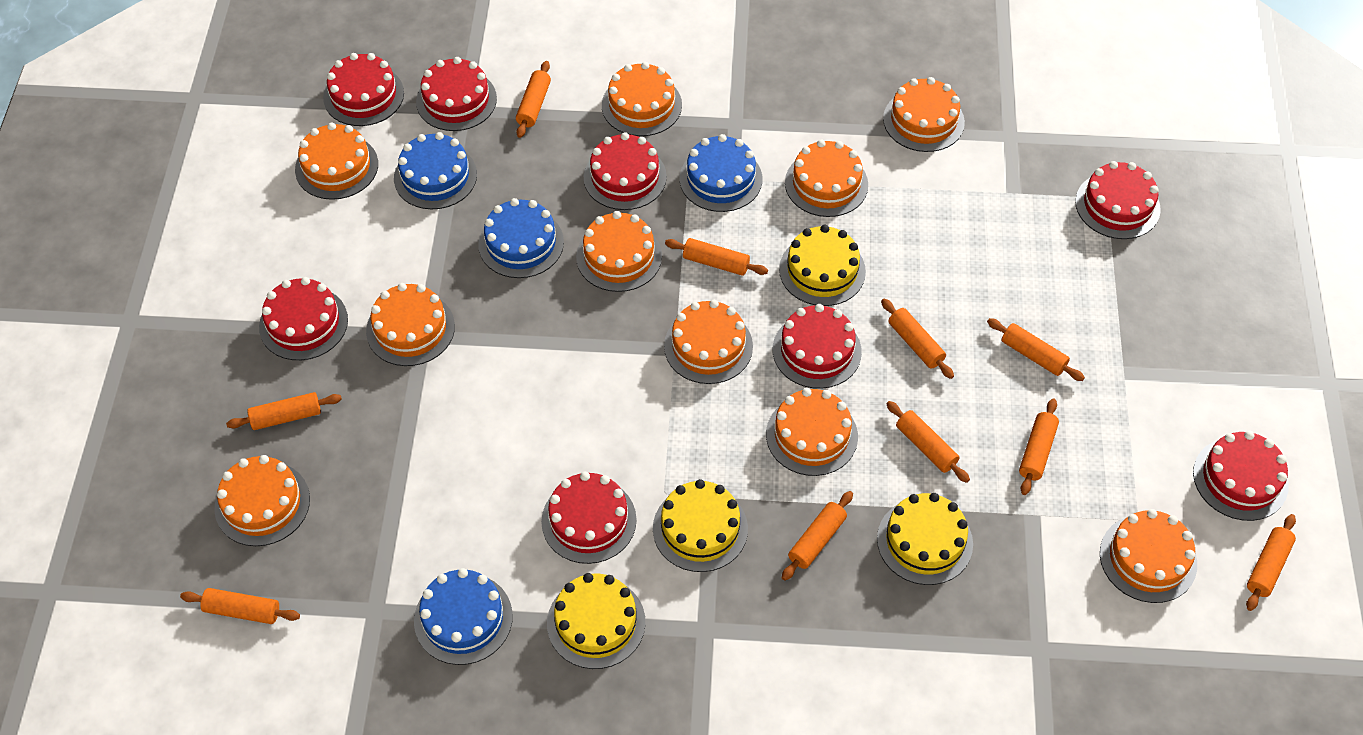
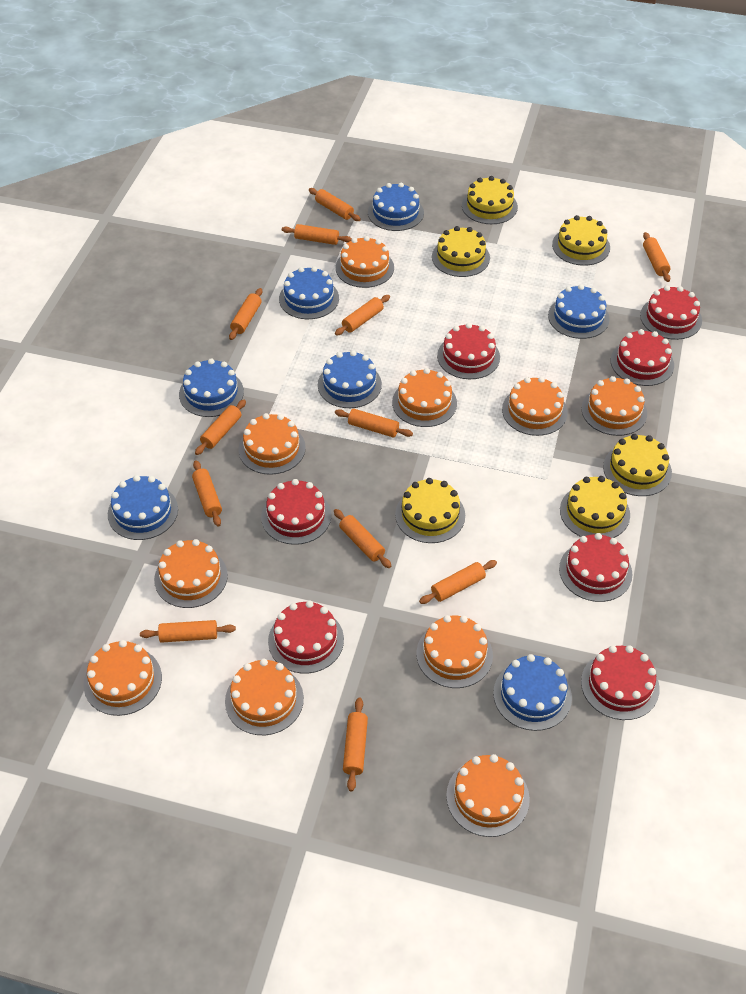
blue cake: 4 -> 7
orange rolling pin: 10 -> 12
red cake: 8 -> 7
yellow cake: 4 -> 6

